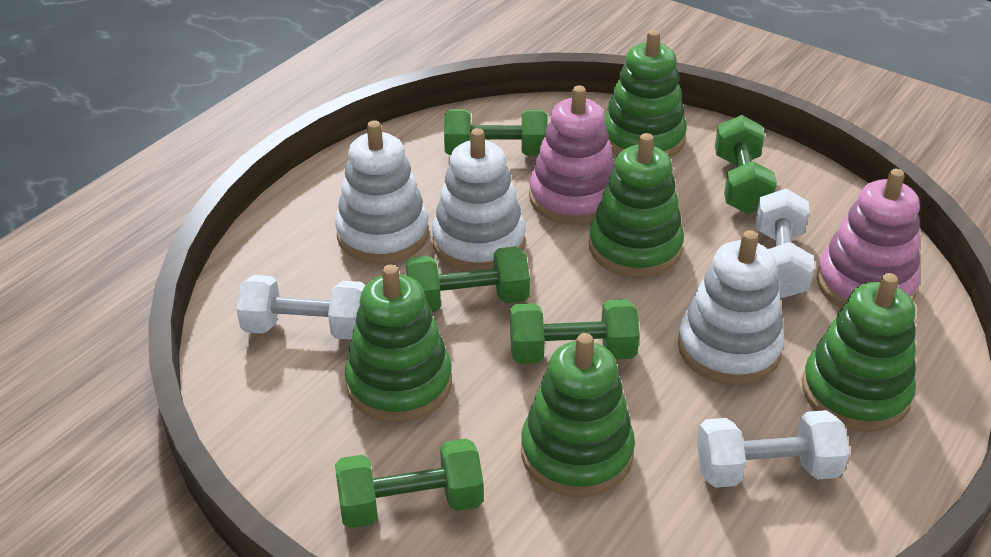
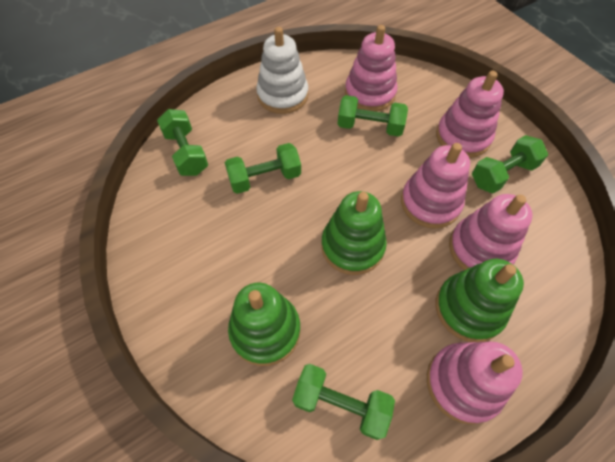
green stacking toy: 5 -> 3
pink stacking toy: 2 -> 5
white dumbbell: 3 -> 0
white stacking toy: 3 -> 1

